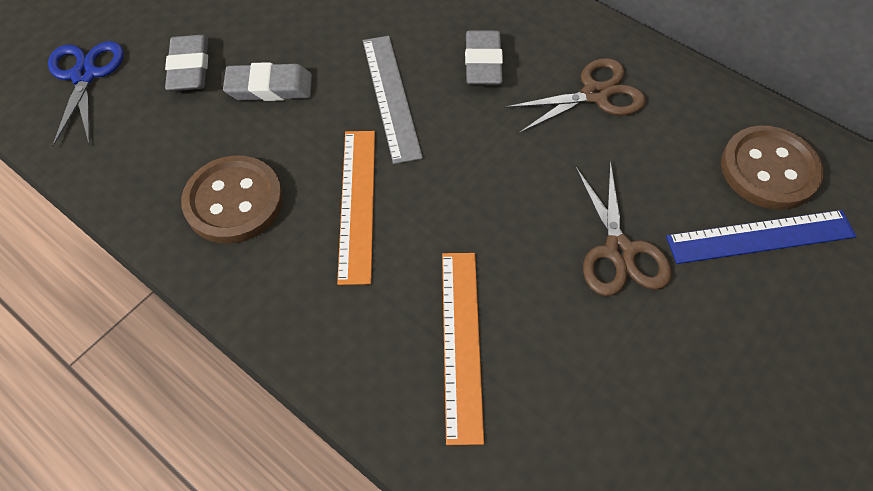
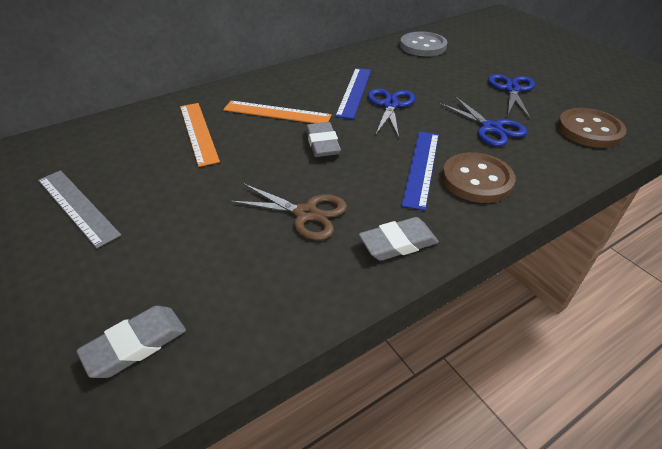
blue ruler: 1 -> 2
blue scissors: 1 -> 3
brown scissors: 2 -> 1
grey button: 0 -> 1

